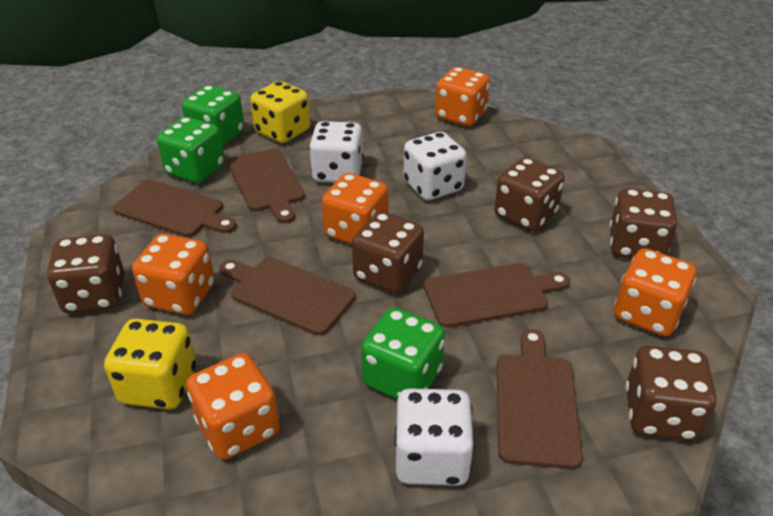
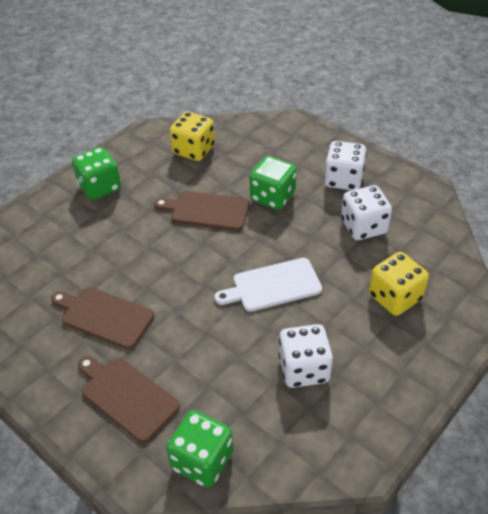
brown cutting board: 5 -> 3
brown dice: 5 -> 0
orange dice: 5 -> 0
white cutting board: 0 -> 1

